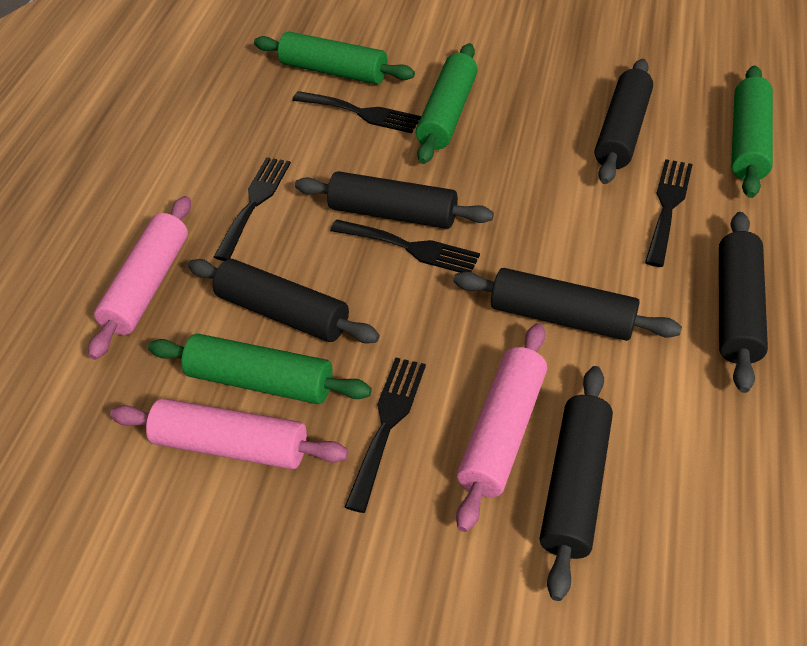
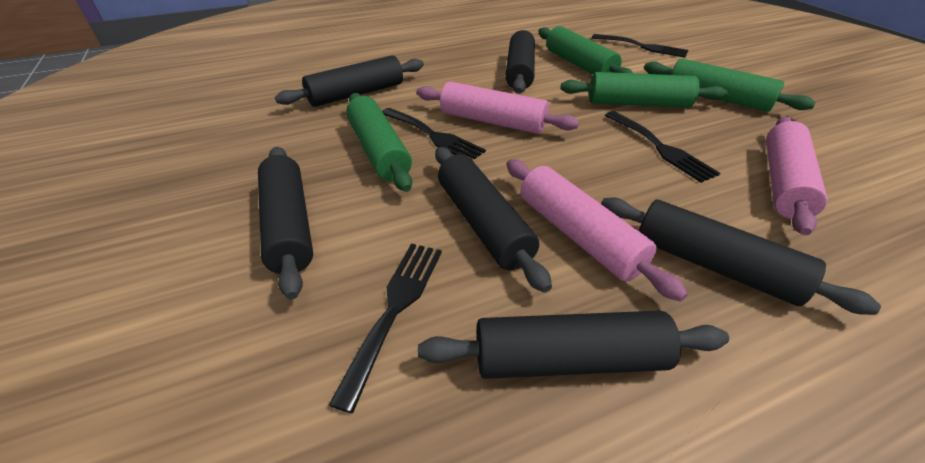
black fork: 5 -> 4

